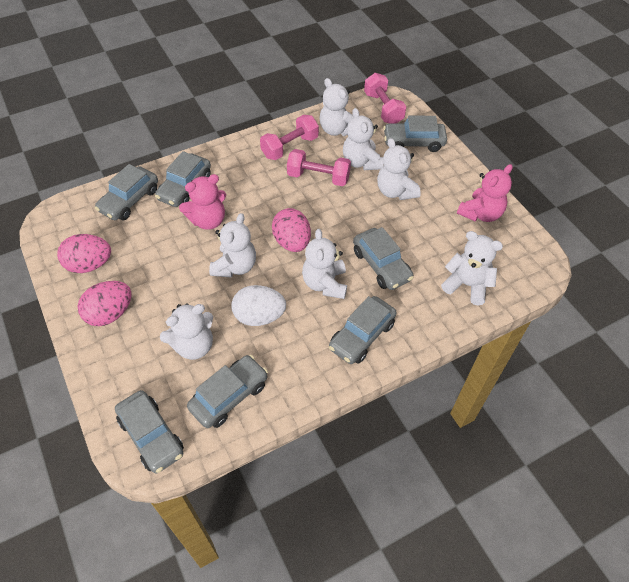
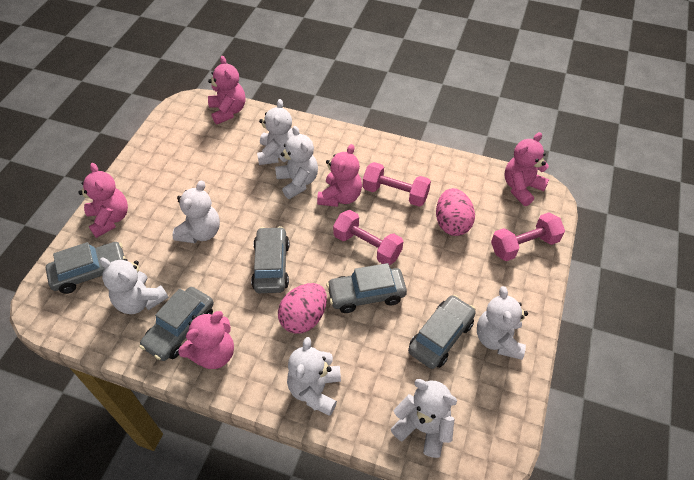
grey car: 7 -> 5
pink egg: 3 -> 2
pink teddy bear: 2 -> 5
white egg: 1 -> 0

